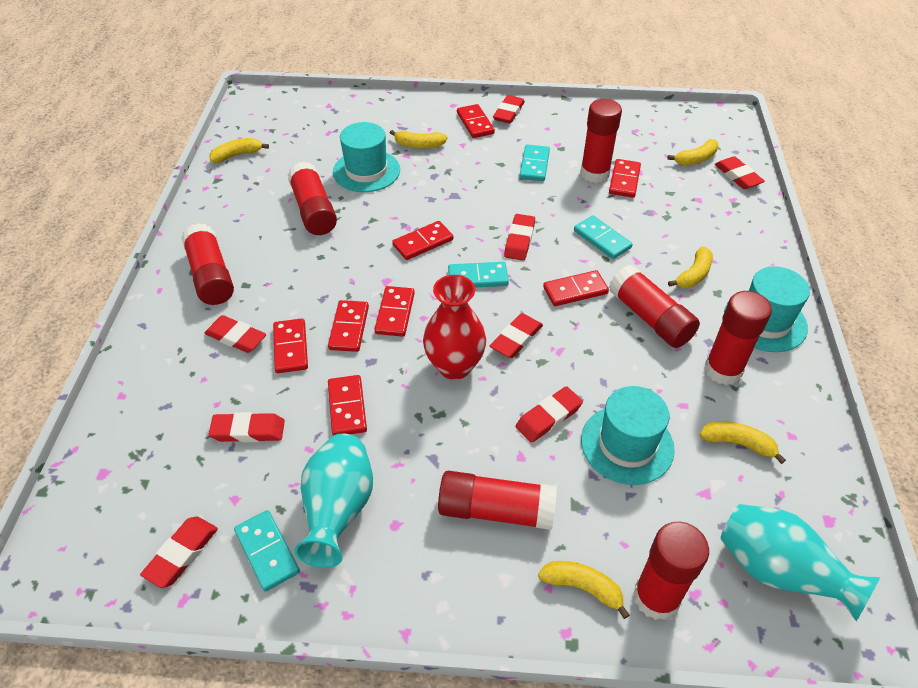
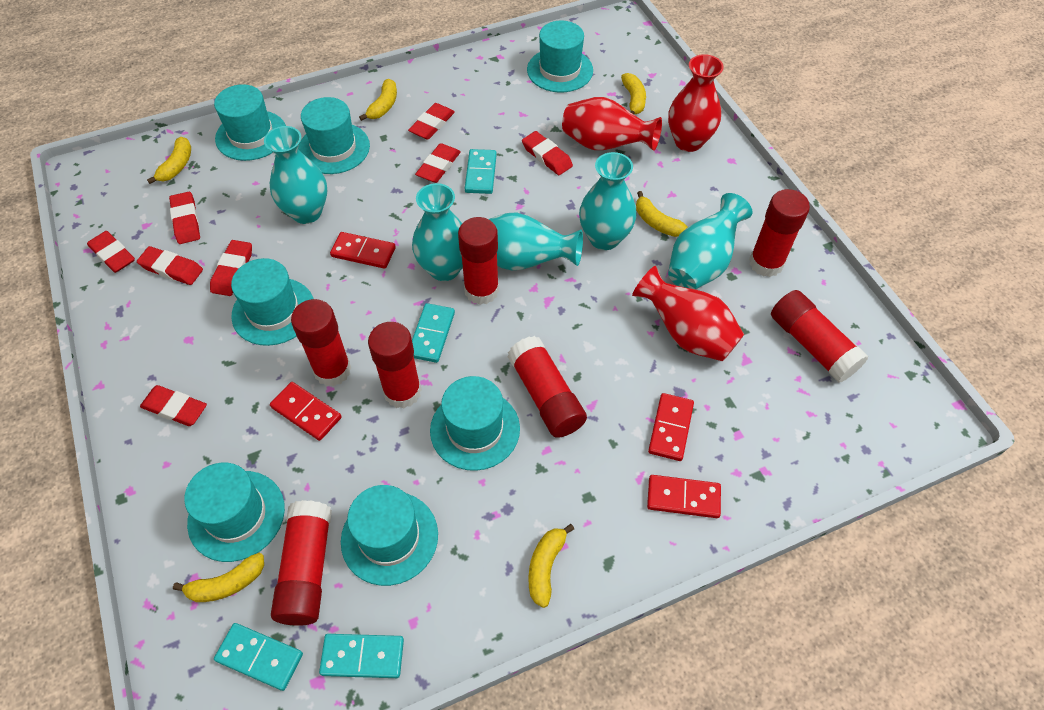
red domino: 8 -> 4
red vase: 1 -> 3
turquoise hat: 3 -> 7
turquoise vase: 2 -> 5

